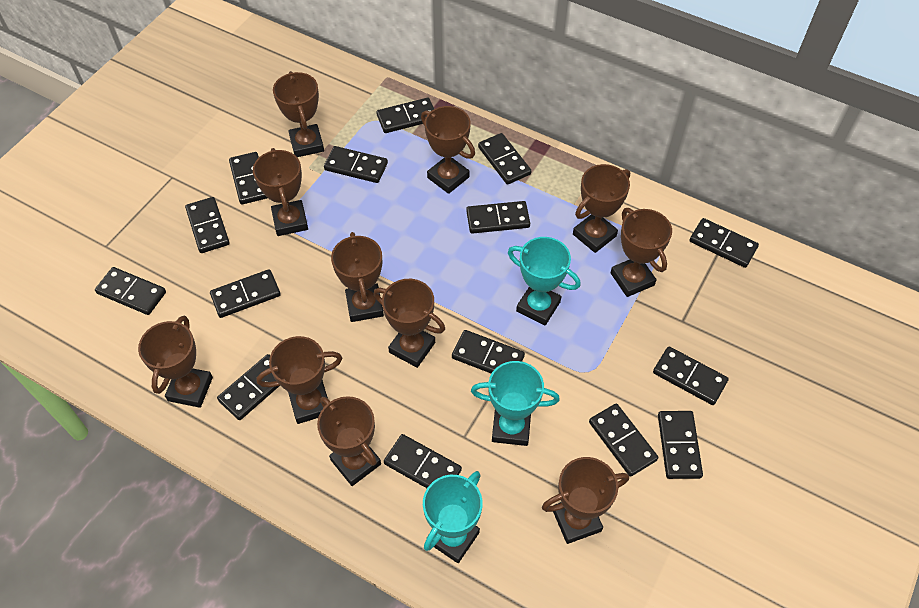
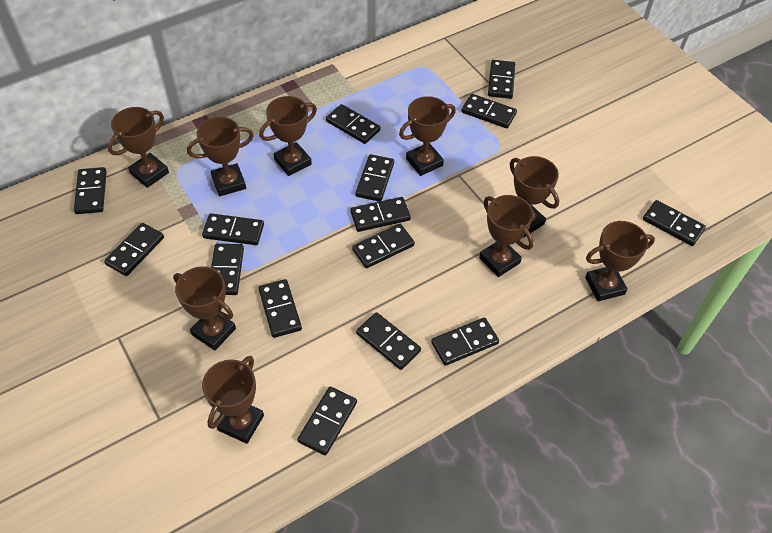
brown trophy: 11 -> 9
turquoise trophy: 3 -> 0

